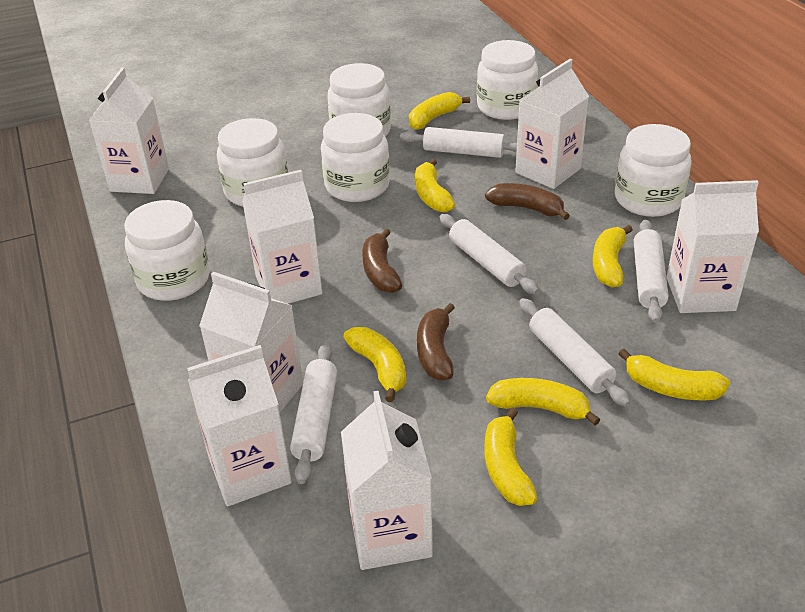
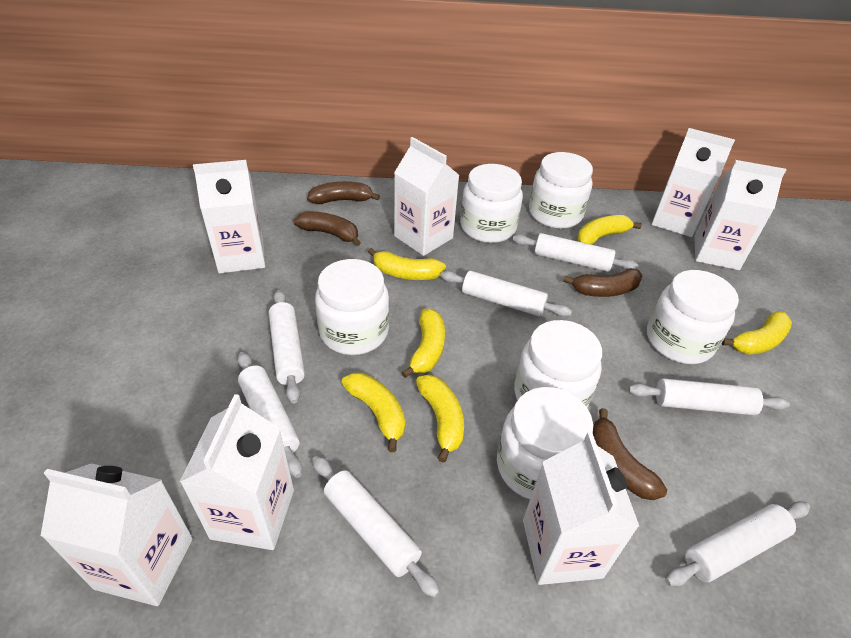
brown banana: 3 -> 4
white rolling pin: 5 -> 7
yellow banana: 7 -> 6

